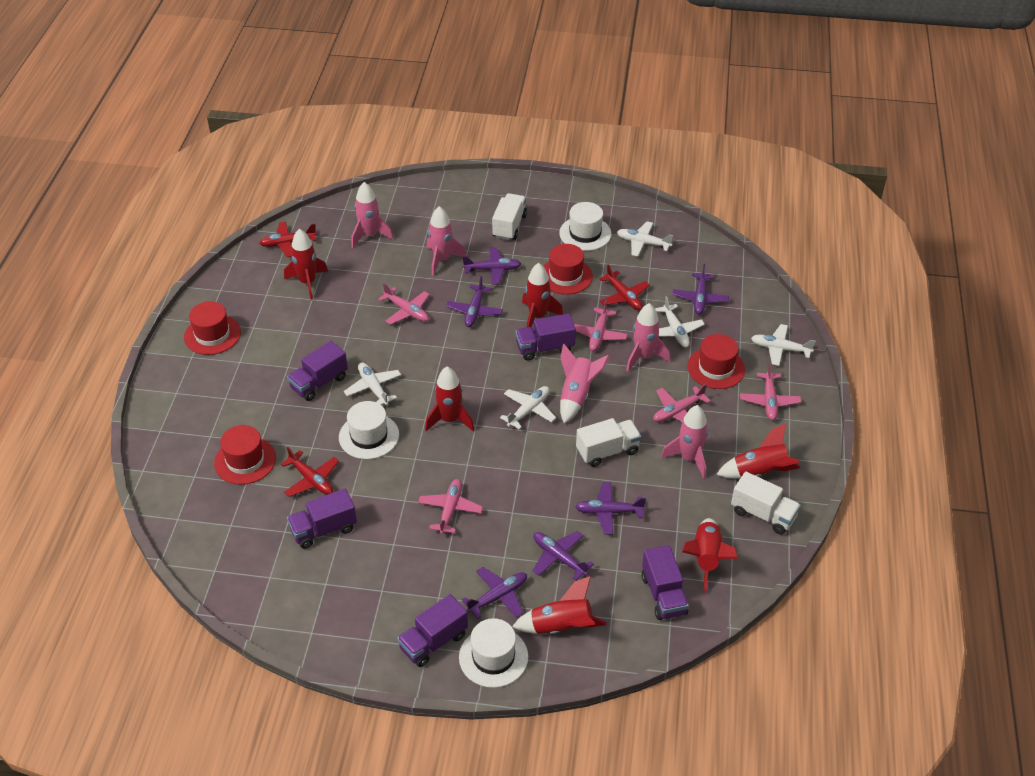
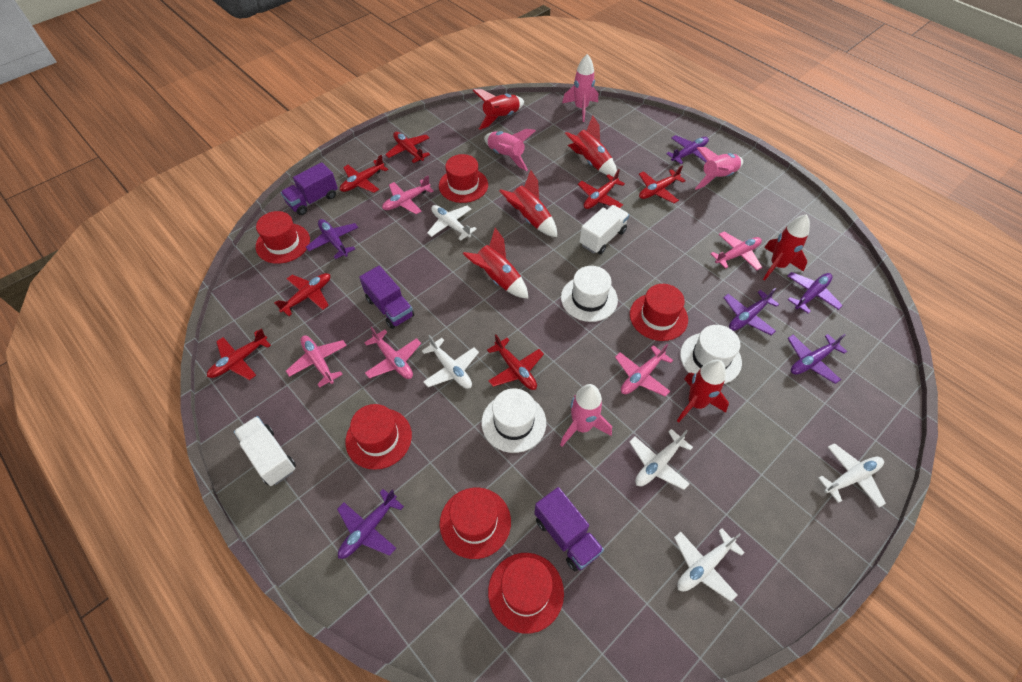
pink rocket: 5 -> 4
purple truck: 5 -> 3
red hat: 4 -> 6
red plane: 3 -> 7
white truck: 3 -> 2

